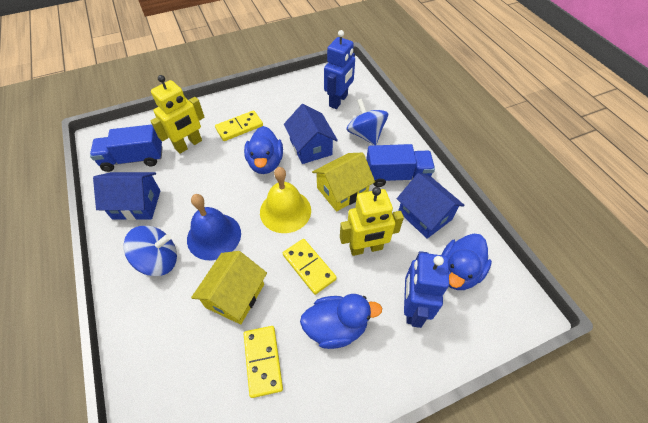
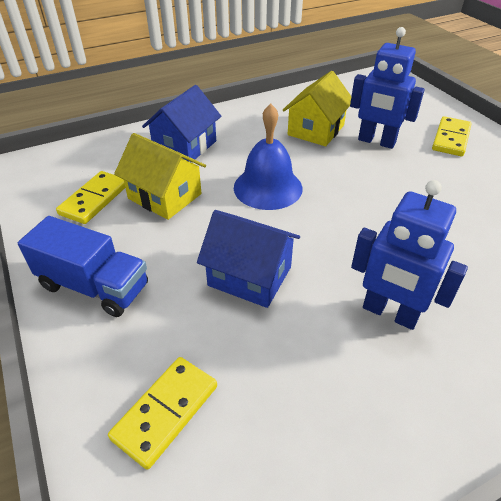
blue duck: 3 -> 0
blue house: 3 -> 2
blue spinning top: 2 -> 0
blue truck: 2 -> 1
yellow bell: 1 -> 0
yellow robot: 2 -> 0

